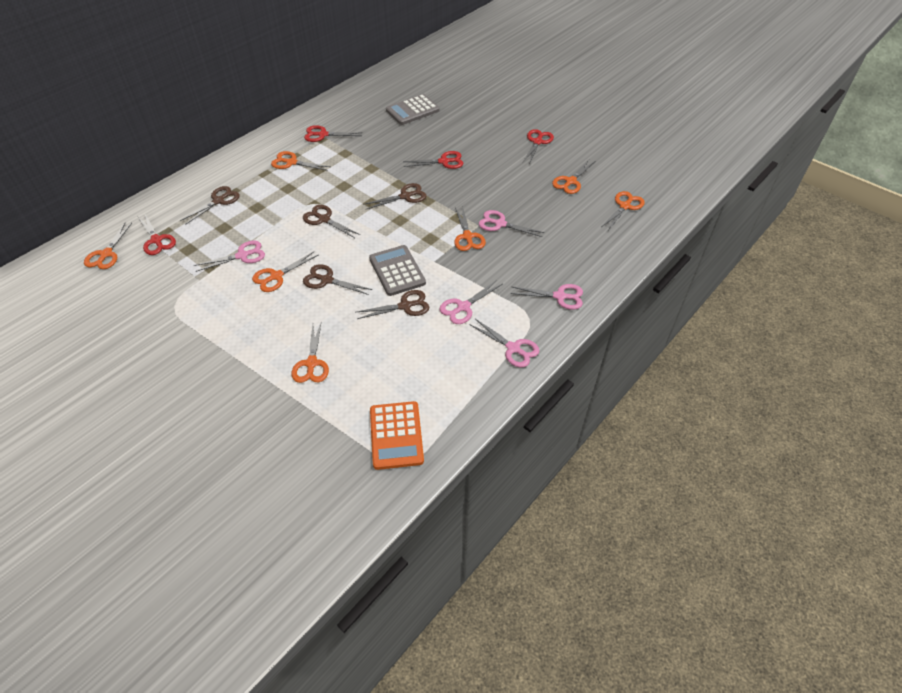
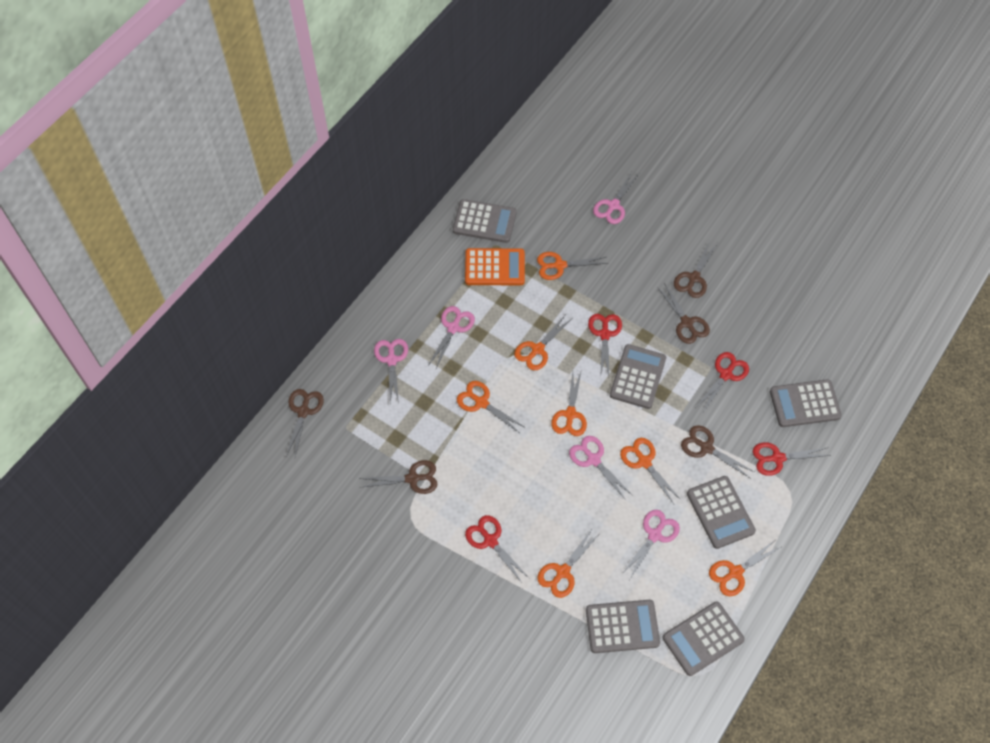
grey calculator: 2 -> 6

